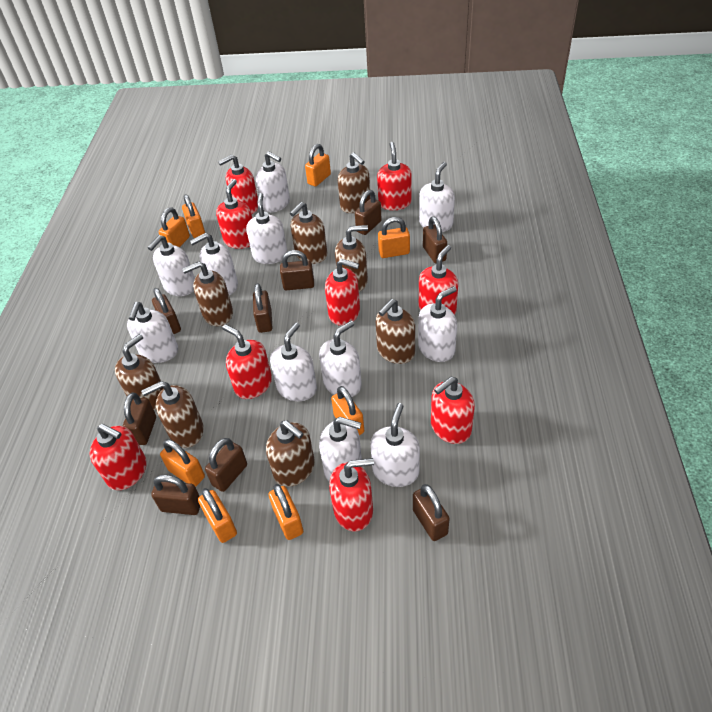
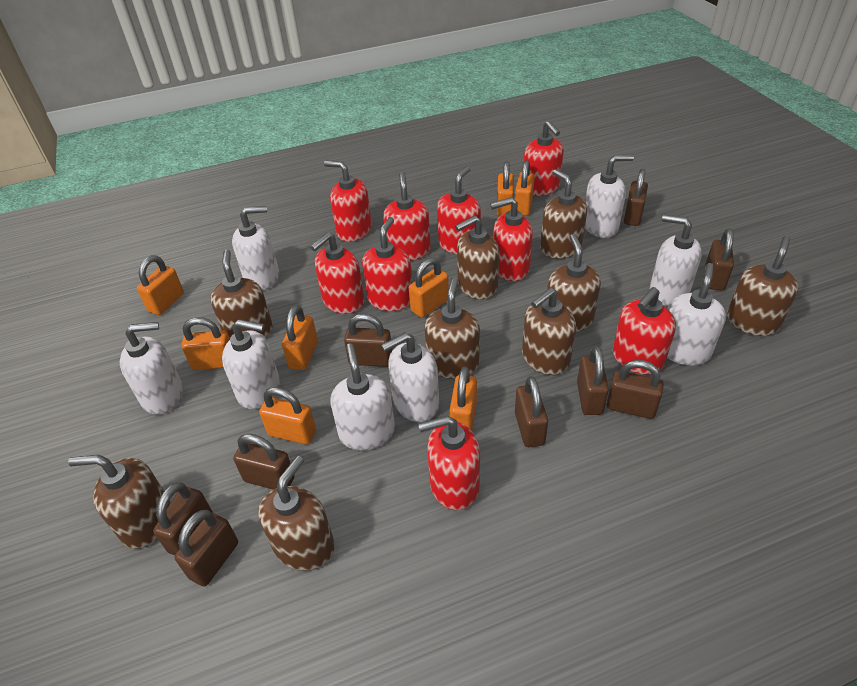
brown soap dispenser: 8 -> 9
white soap dispenser: 11 -> 8

